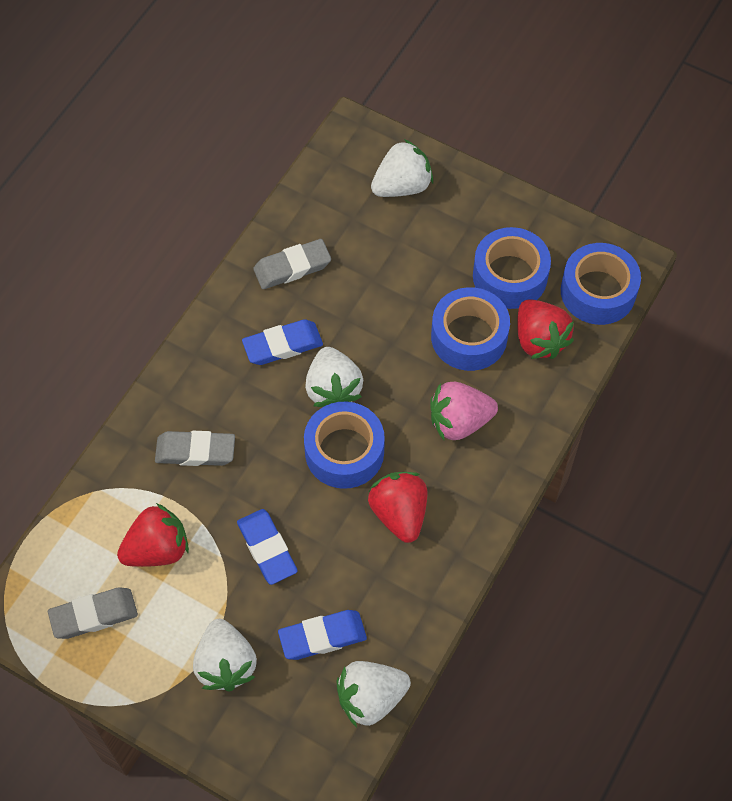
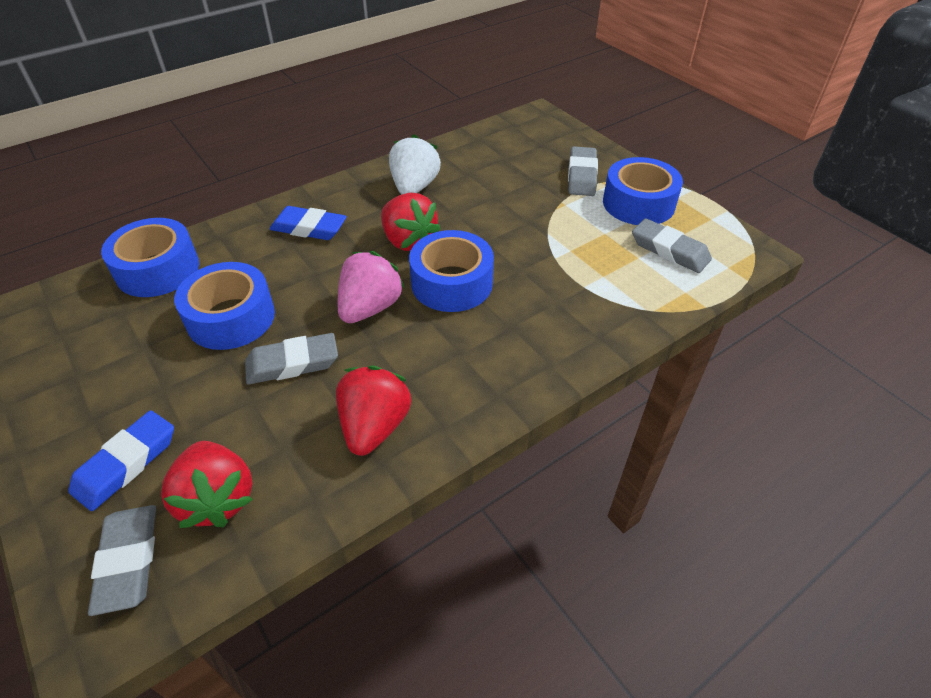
blue eraser: 3 -> 2
grey eraser: 3 -> 4
white strawberry: 4 -> 1

